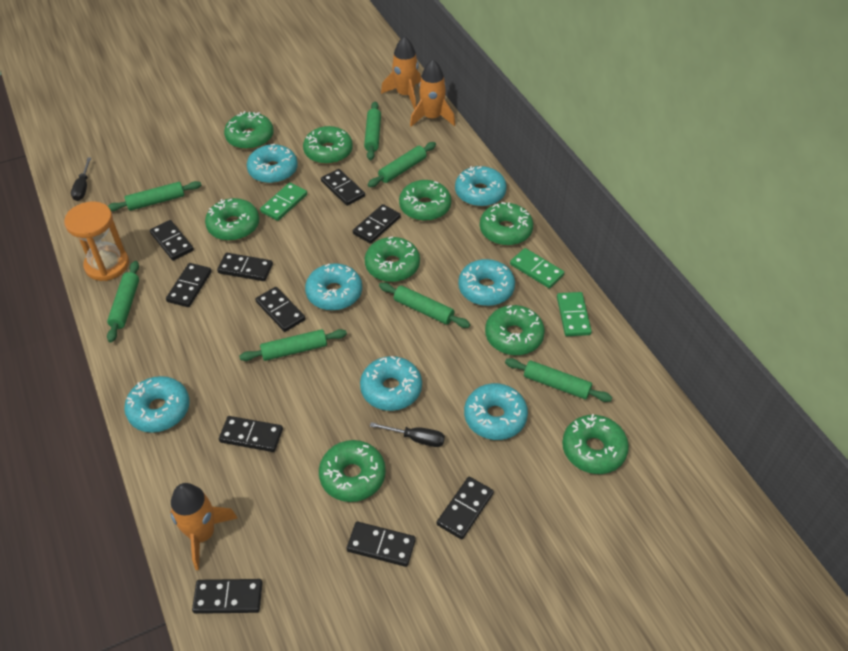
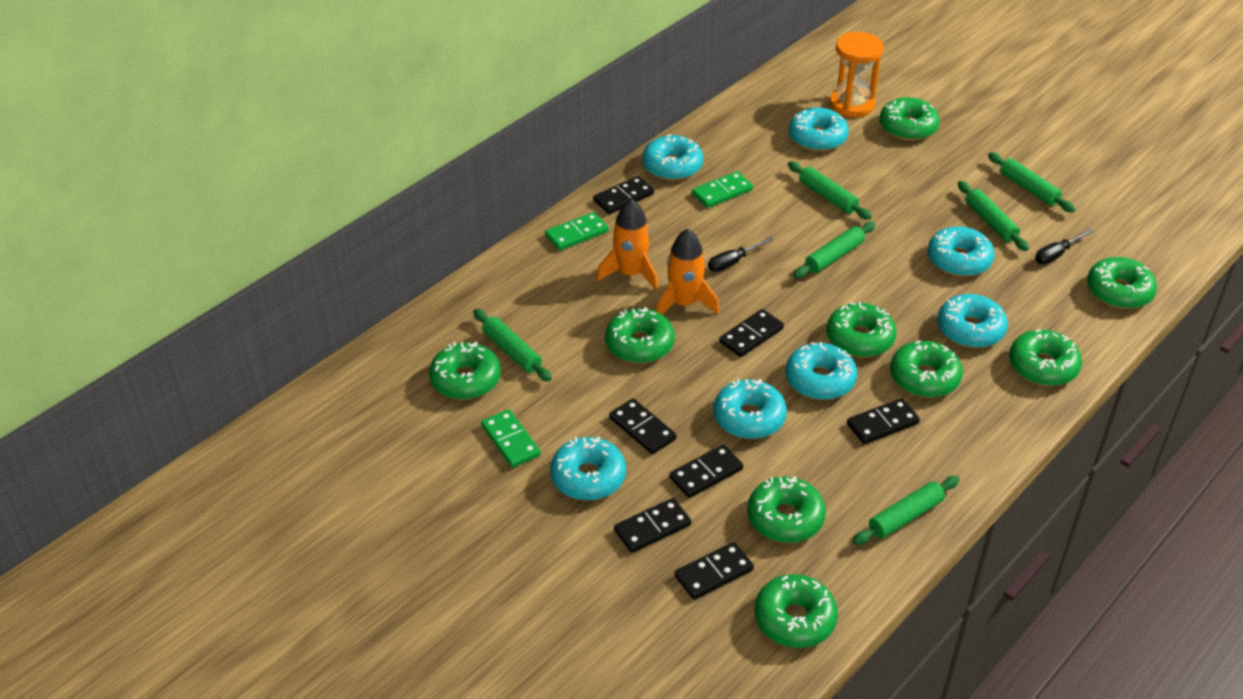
black domino: 10 -> 7
green rolling pin: 7 -> 6
orange rocket: 3 -> 2

